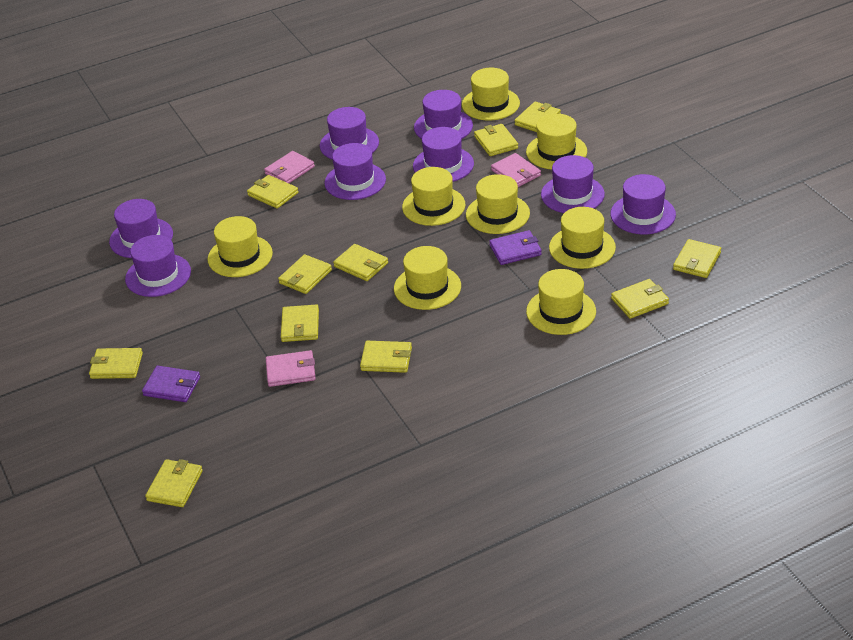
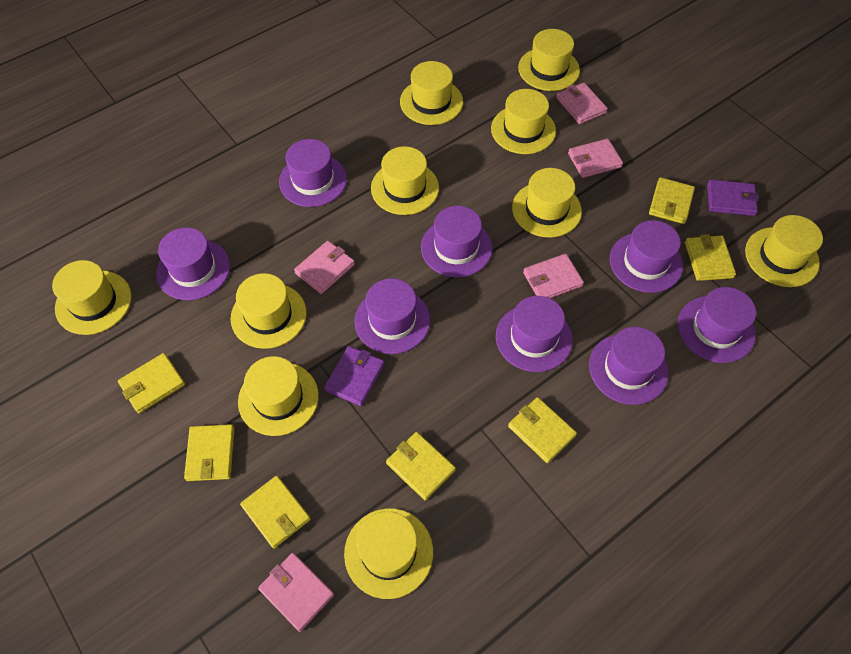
pink wallet: 3 -> 5
yellow hat: 8 -> 10
yellow wallet: 11 -> 7

